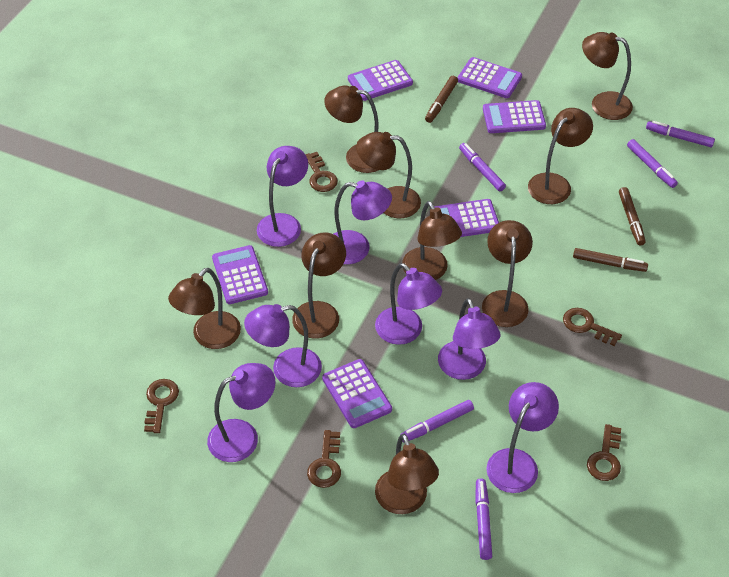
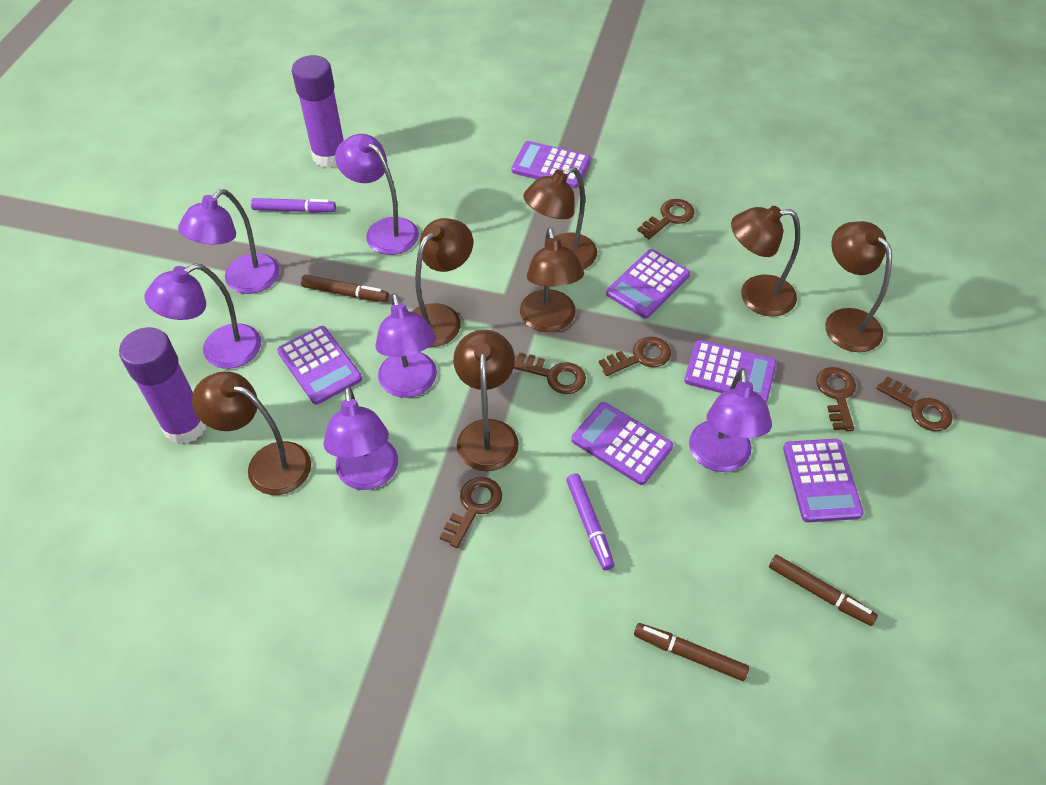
brown key: 5 -> 6
brown lamp: 9 -> 7
purple glue stick: 0 -> 2
purple lamp: 7 -> 6
purple marker: 5 -> 2

